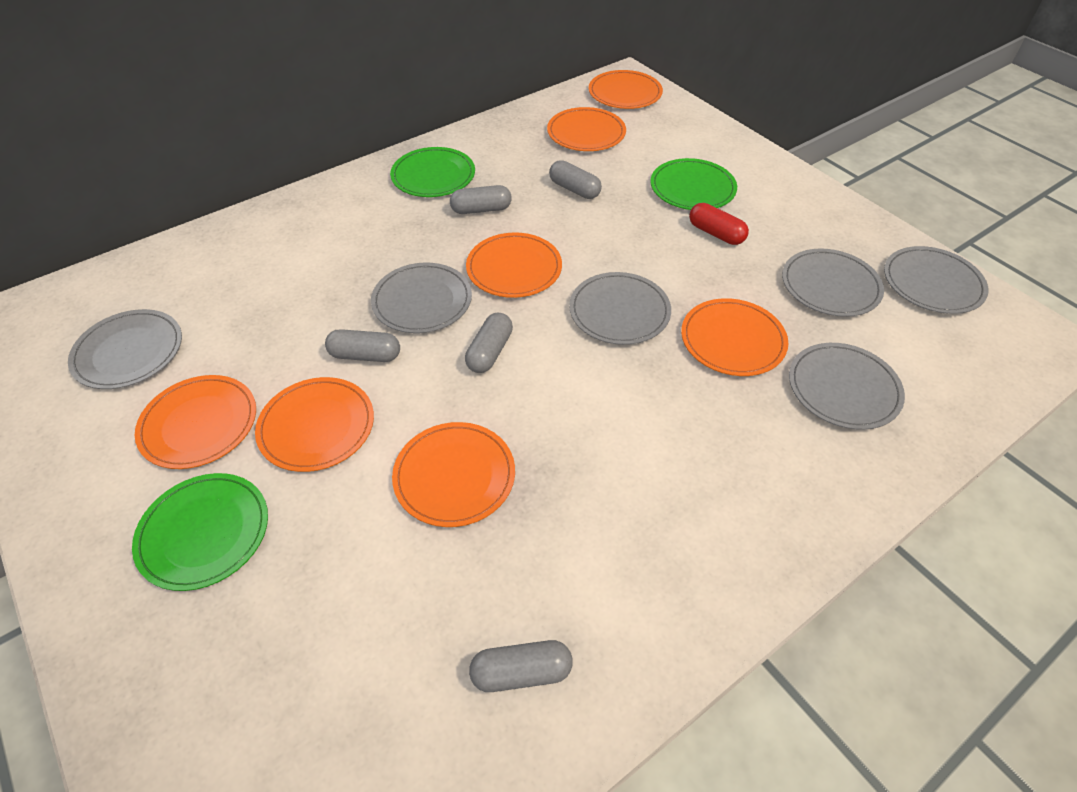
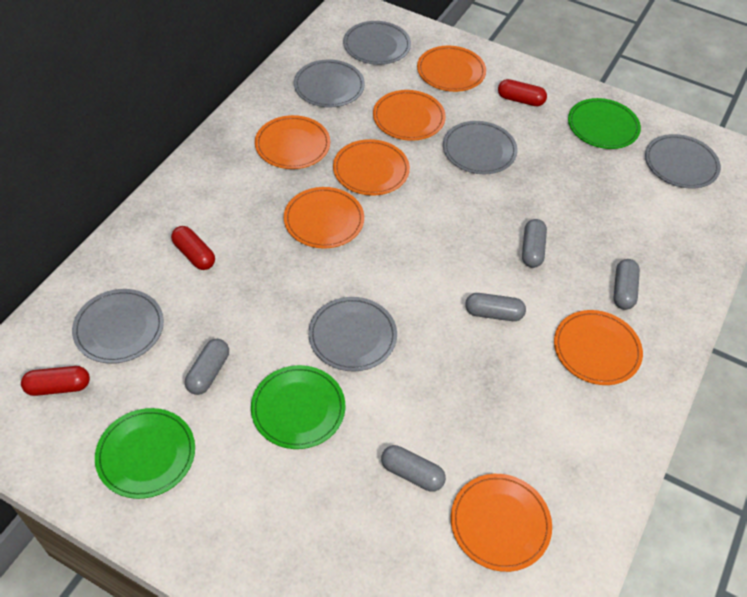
red capsule: 1 -> 3

